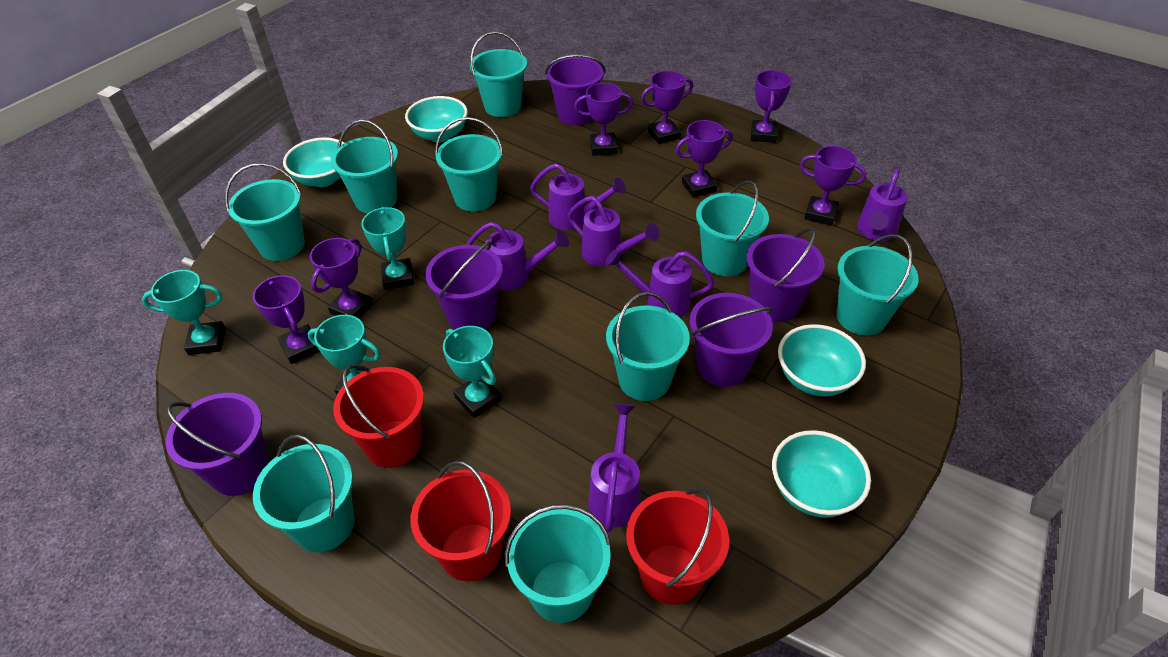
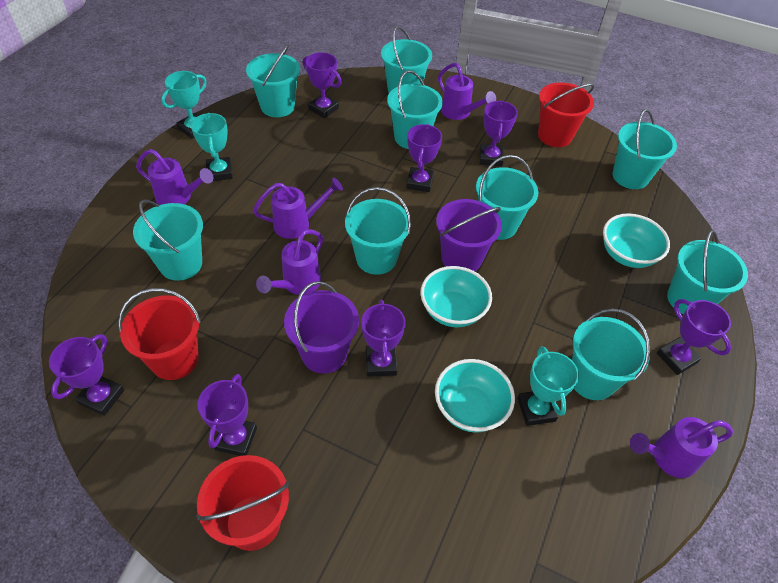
purple bucket: 5 -> 2
purple watering can: 6 -> 5
turquoise bowl: 4 -> 3
turquoise trophy: 4 -> 3

